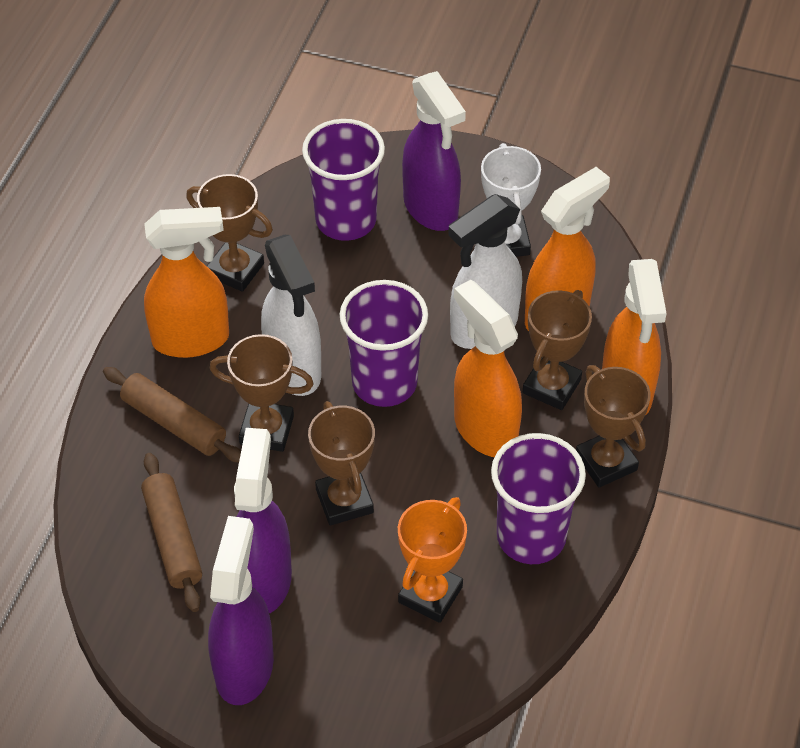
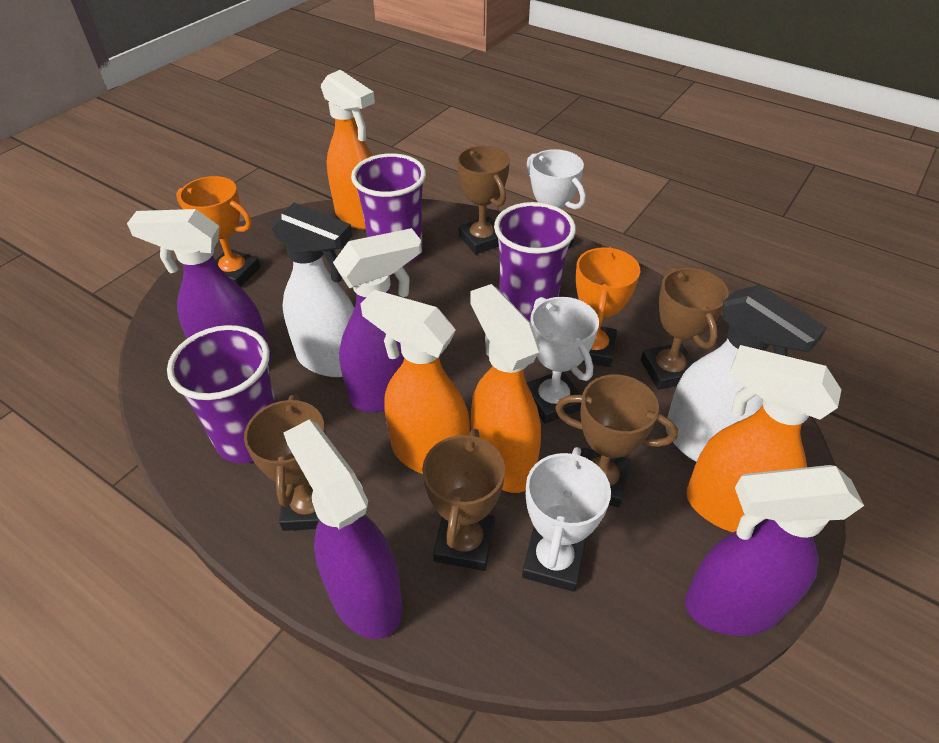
brown rolling pin: 2 -> 0
orange trophy: 1 -> 2
purple spray bottle: 3 -> 4
white trophy: 1 -> 3

